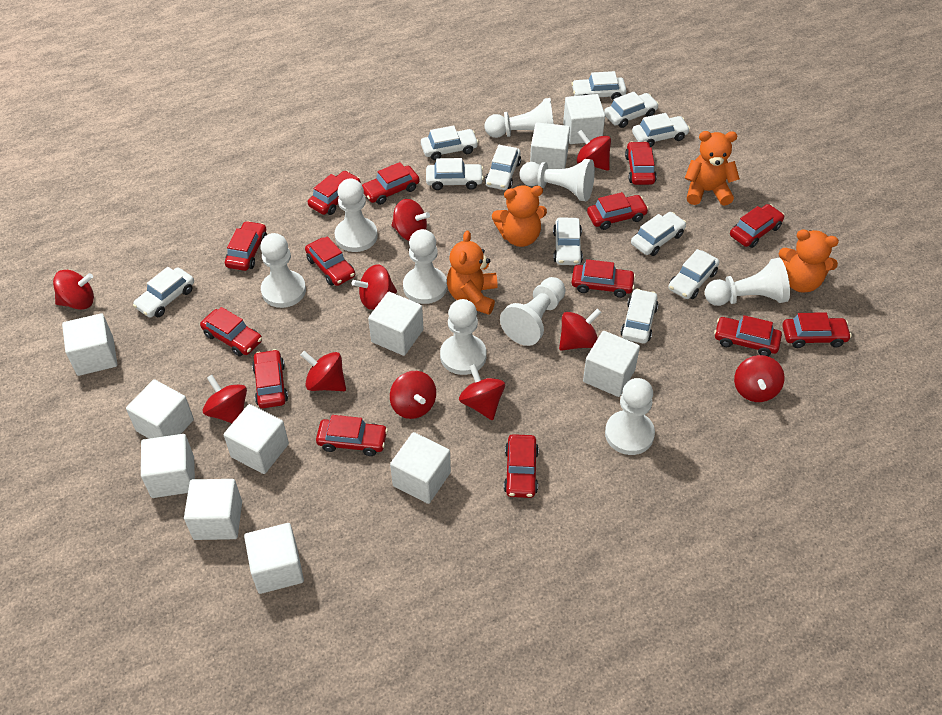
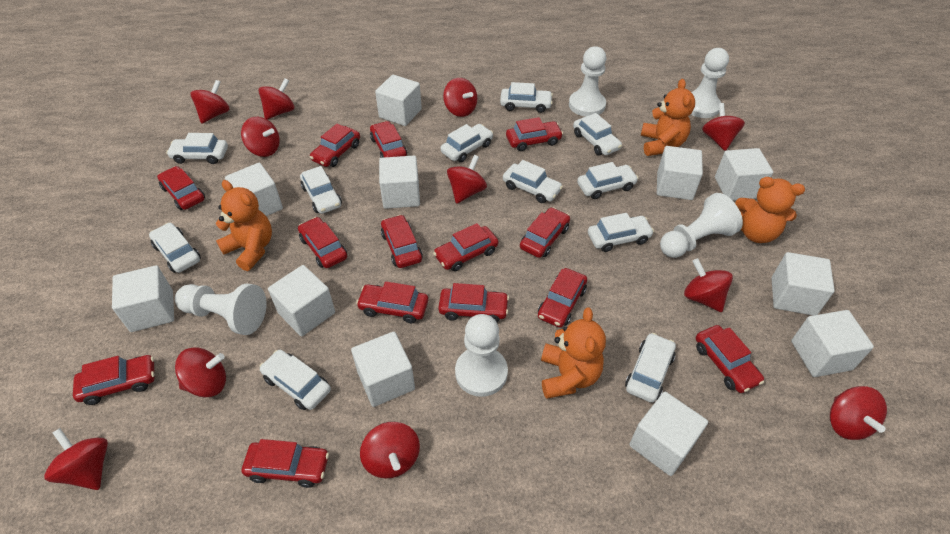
red spinning top: 10 -> 11
white pawn: 9 -> 5

